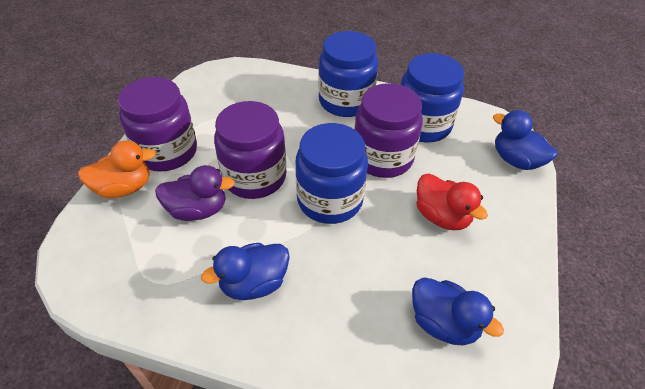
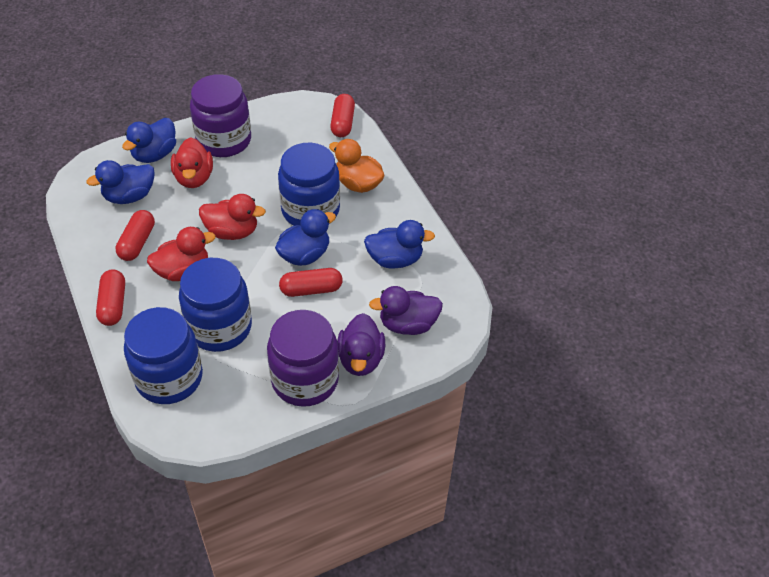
blue duck: 3 -> 4
purple duck: 1 -> 2
purple jar: 3 -> 2
red capsule: 0 -> 4
red duck: 1 -> 3

